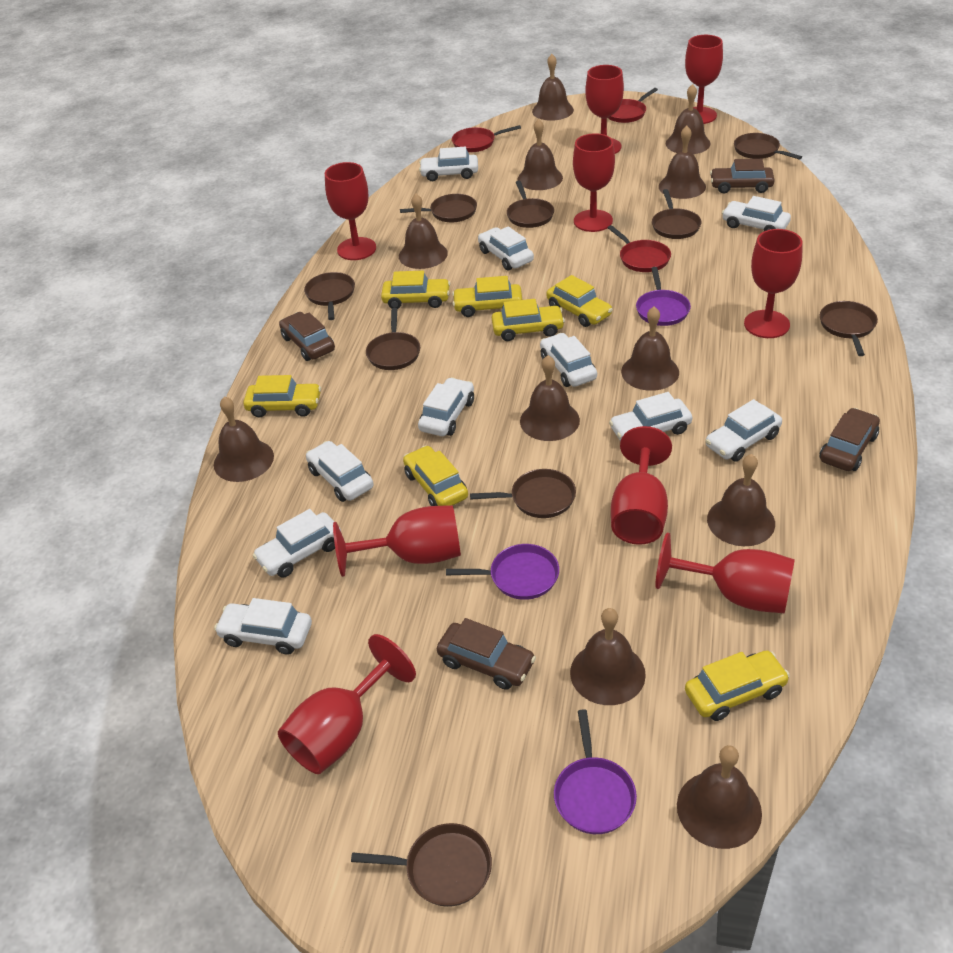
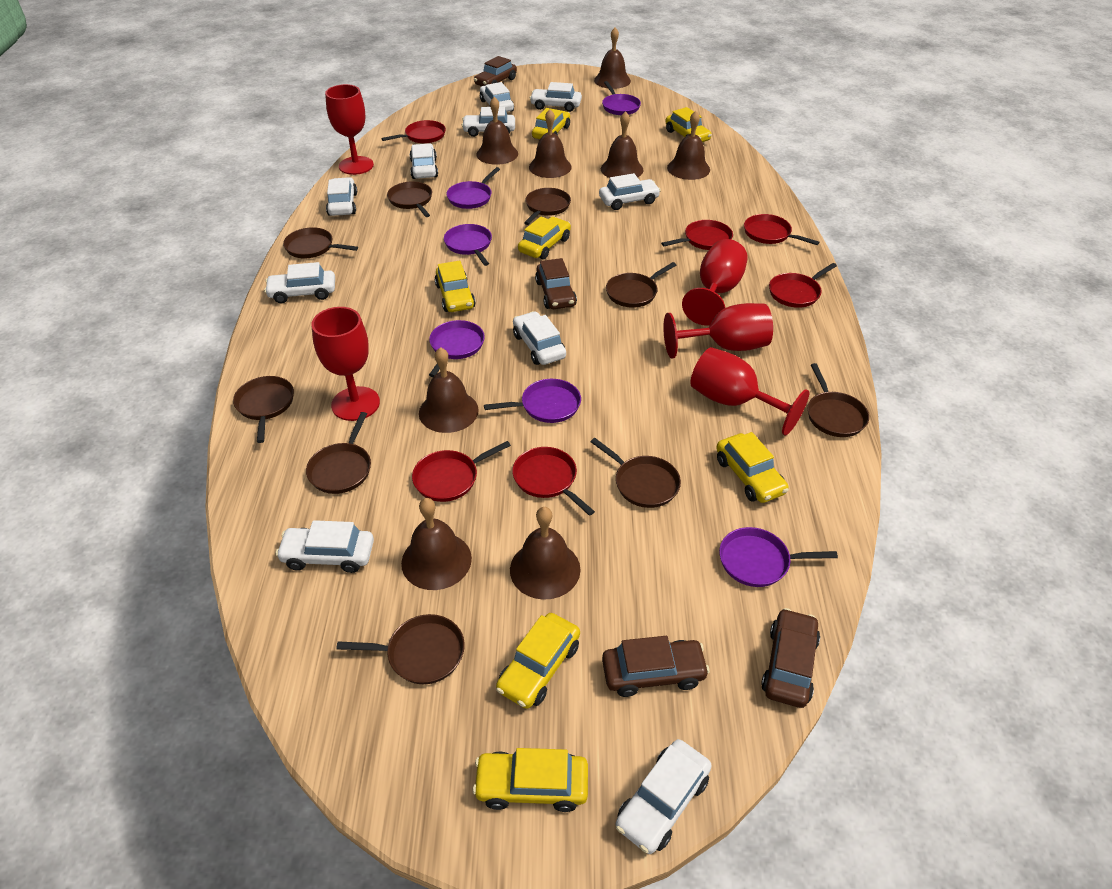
brown bell: 11 -> 8
purple pan: 3 -> 6
red goblet: 9 -> 5
red pan: 3 -> 6

